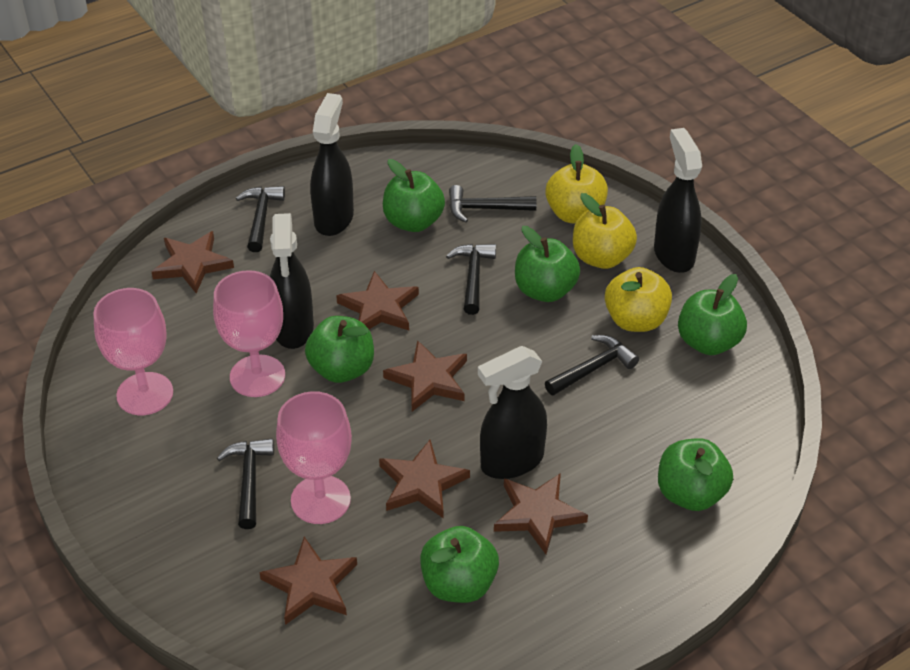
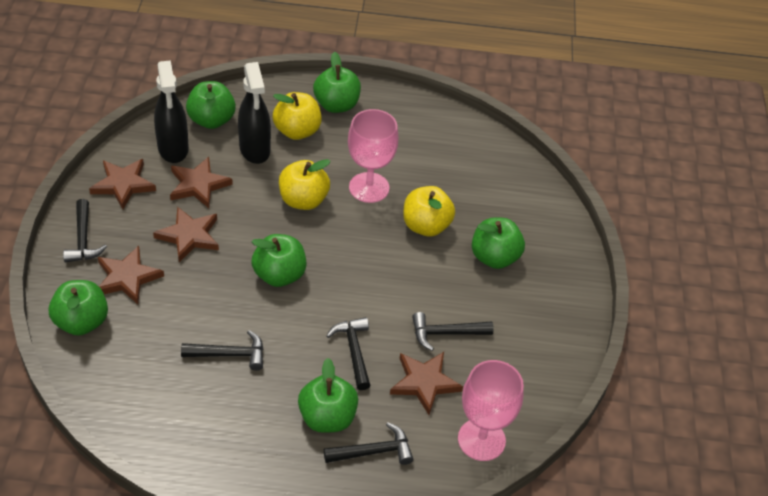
black spray bottle: 4 -> 2
brown star: 6 -> 5
pink goblet: 3 -> 2

